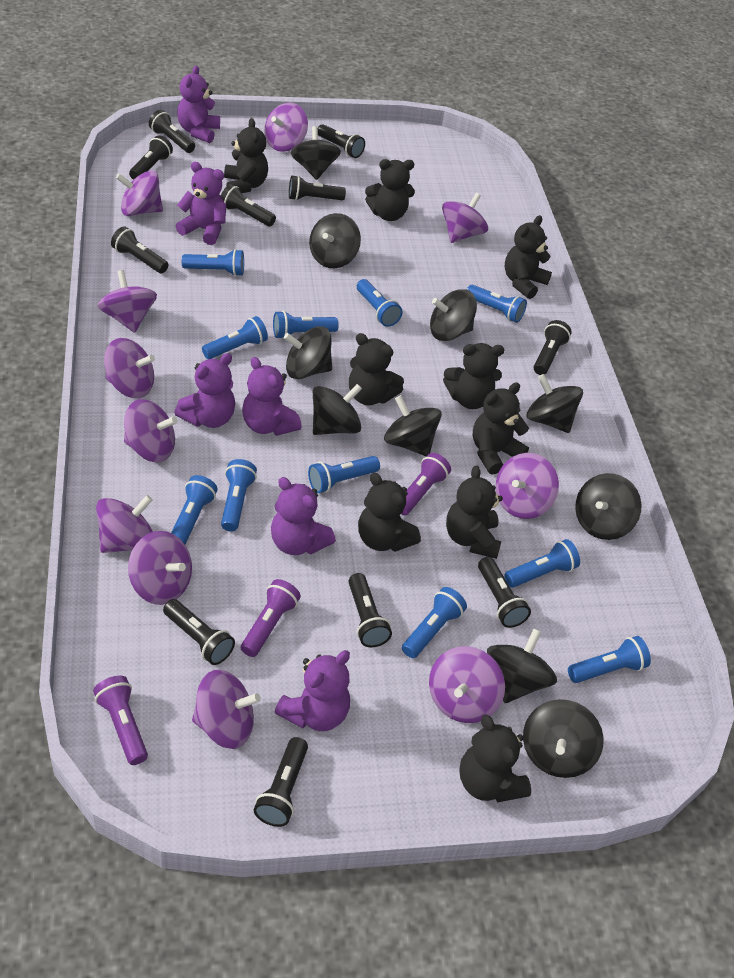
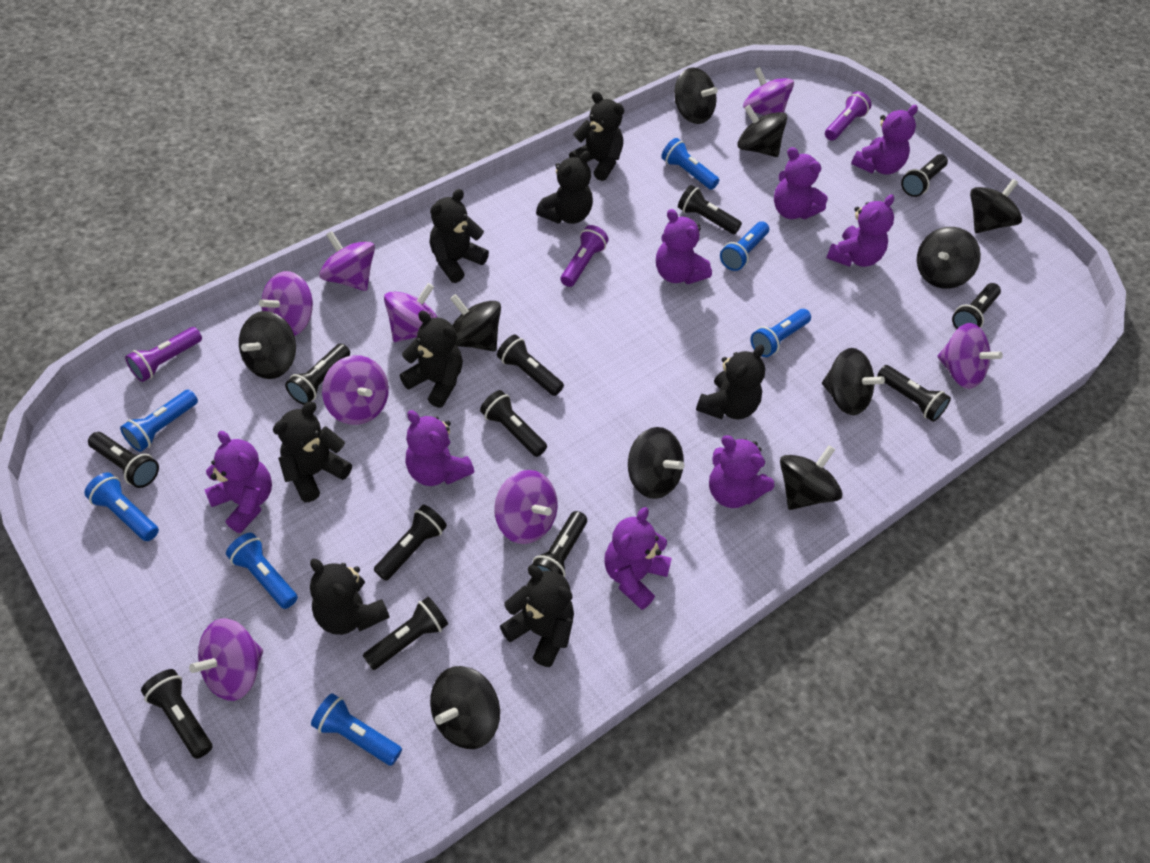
black flashlight: 11 -> 12
black teddy bear: 9 -> 8
blue flashlight: 11 -> 7
purple spinning top: 11 -> 8
purple teddy bear: 6 -> 8

